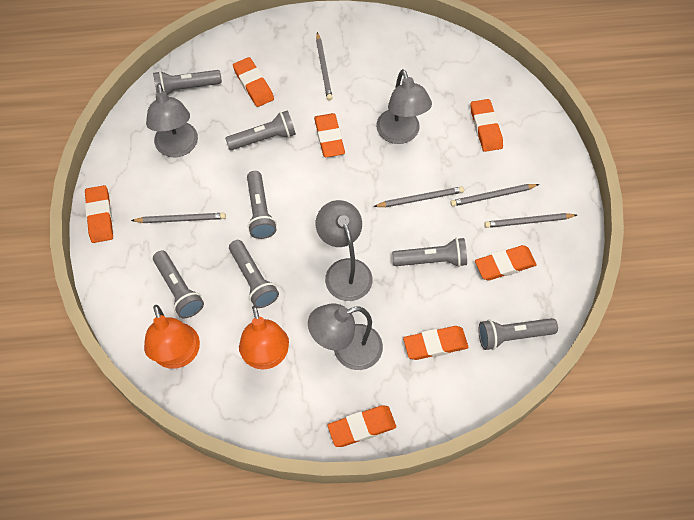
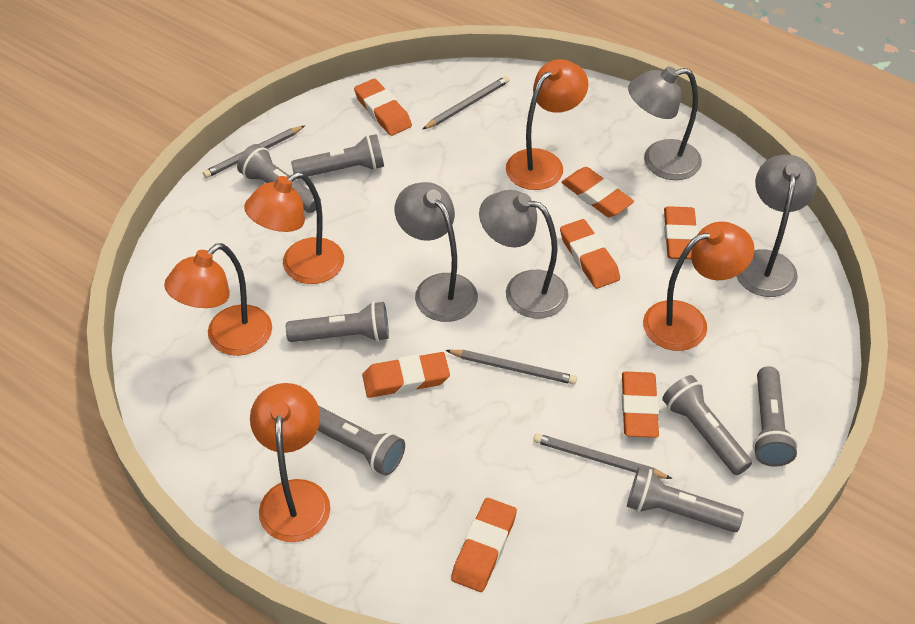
grey pencil: 5 -> 4
orange lamp: 2 -> 5

